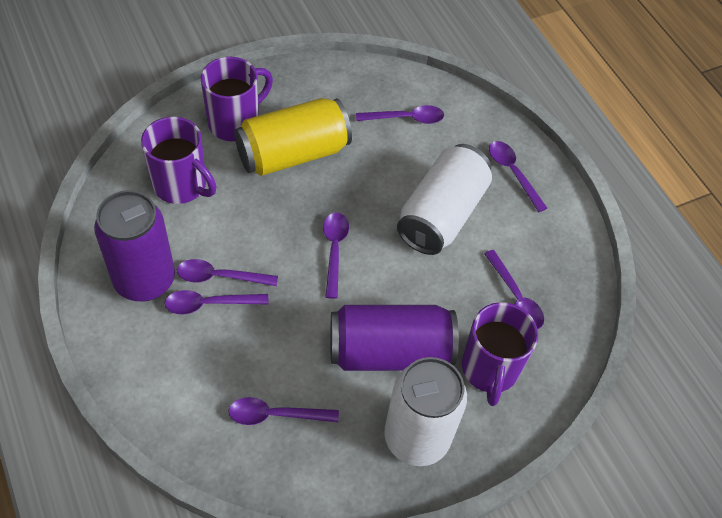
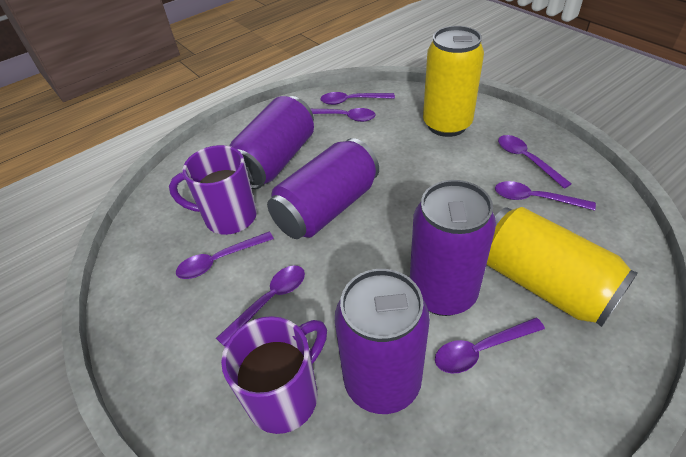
purple can: 2 -> 4
purple mug: 3 -> 2
white can: 2 -> 0
yellow can: 1 -> 2

